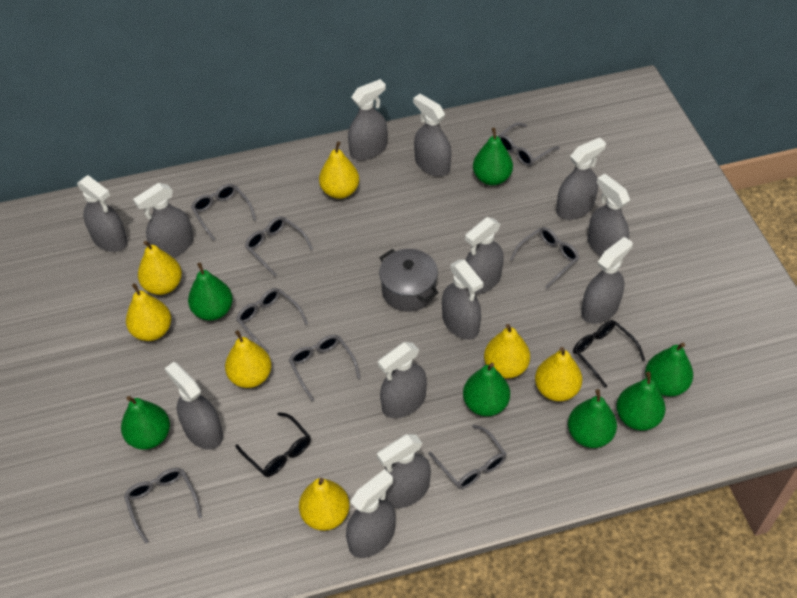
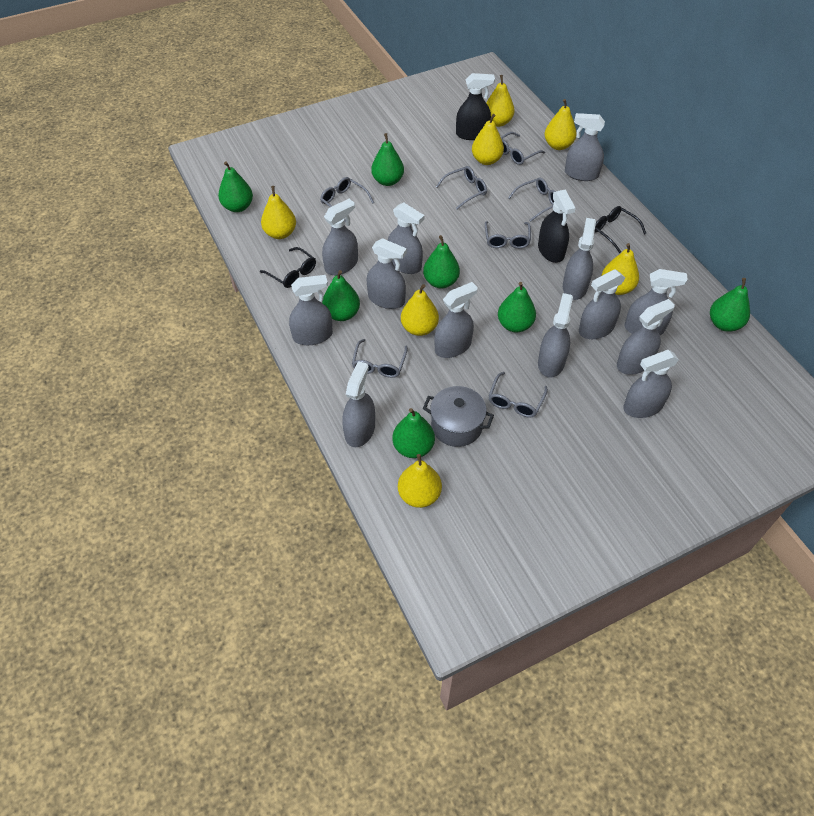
black spray bottle: 0 -> 2
grey glasses: 8 -> 7

